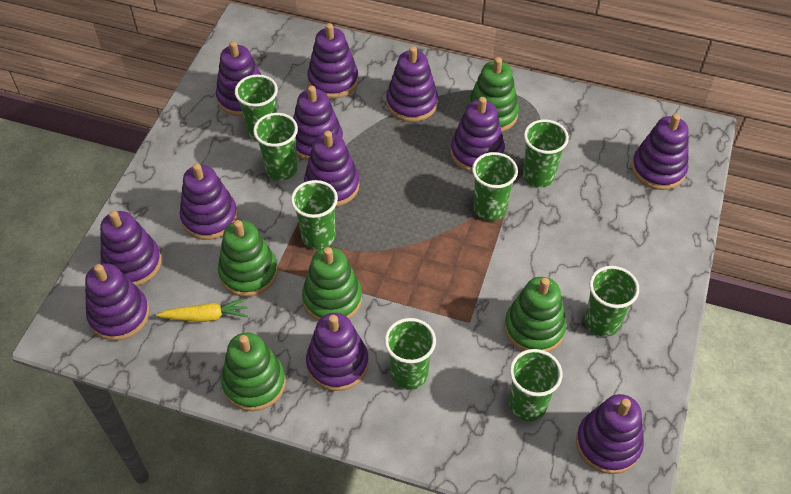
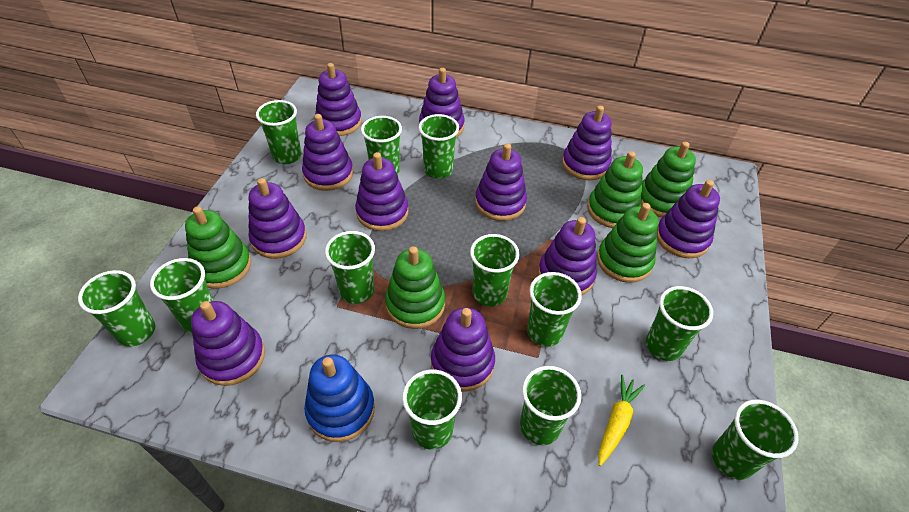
blue stacking toy: 0 -> 1
green cup: 8 -> 12
purple stacking toy: 12 -> 11

